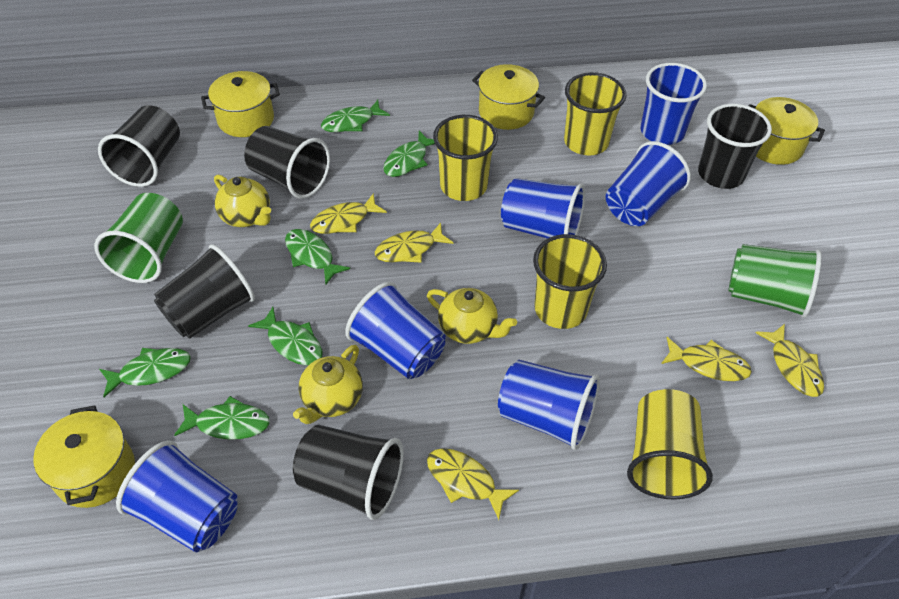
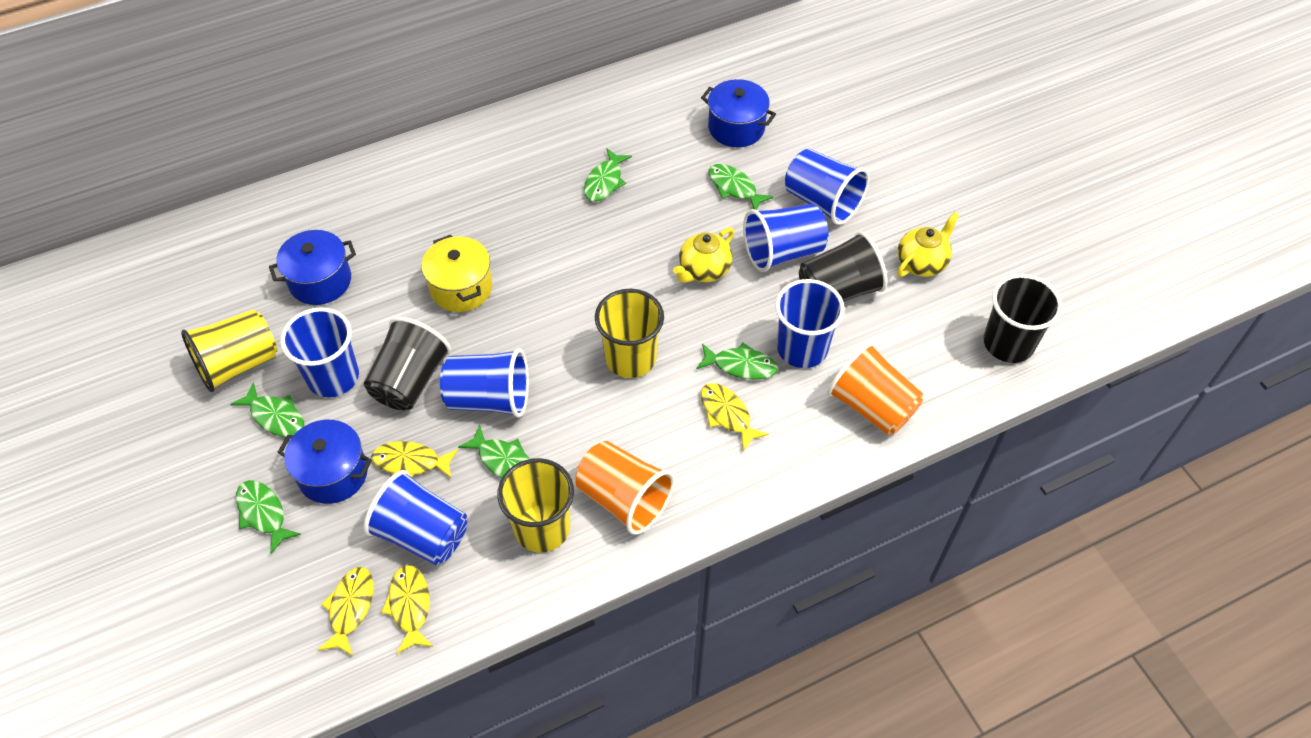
black cup: 5 -> 3
blue pot: 0 -> 3
green cup: 2 -> 0
orange cup: 0 -> 2
yellow cup: 4 -> 3
yellow fish: 5 -> 4
yellow pot: 4 -> 1
yellow teapot: 3 -> 2

